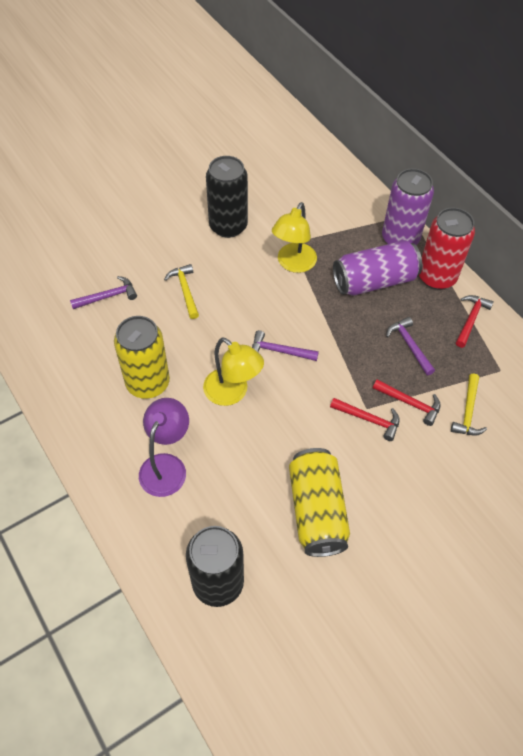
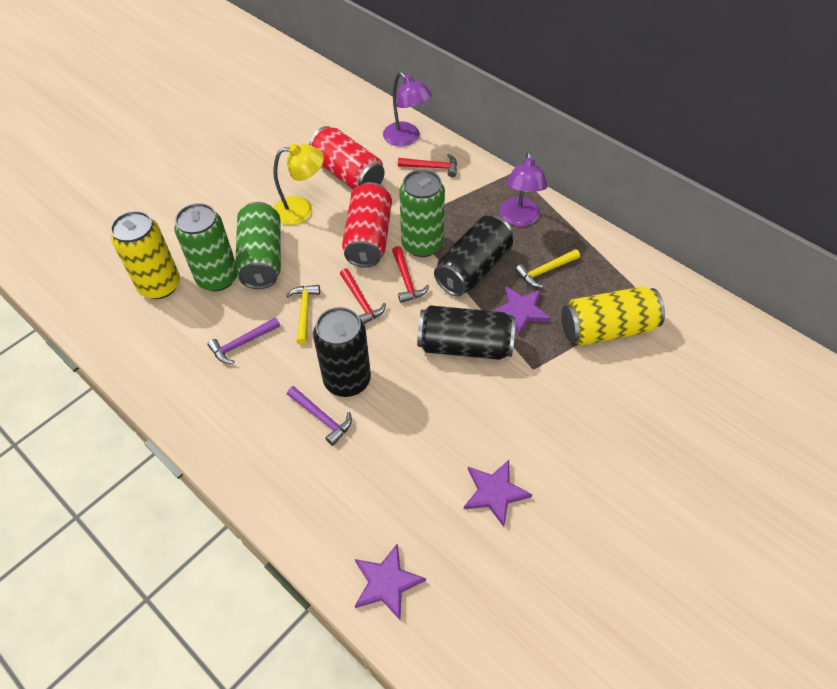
black can: 2 -> 3
green can: 0 -> 3
purple can: 2 -> 0
purple hammer: 3 -> 2
purple lamp: 1 -> 2
purple star: 0 -> 3
red can: 1 -> 2
yellow lamp: 2 -> 1

